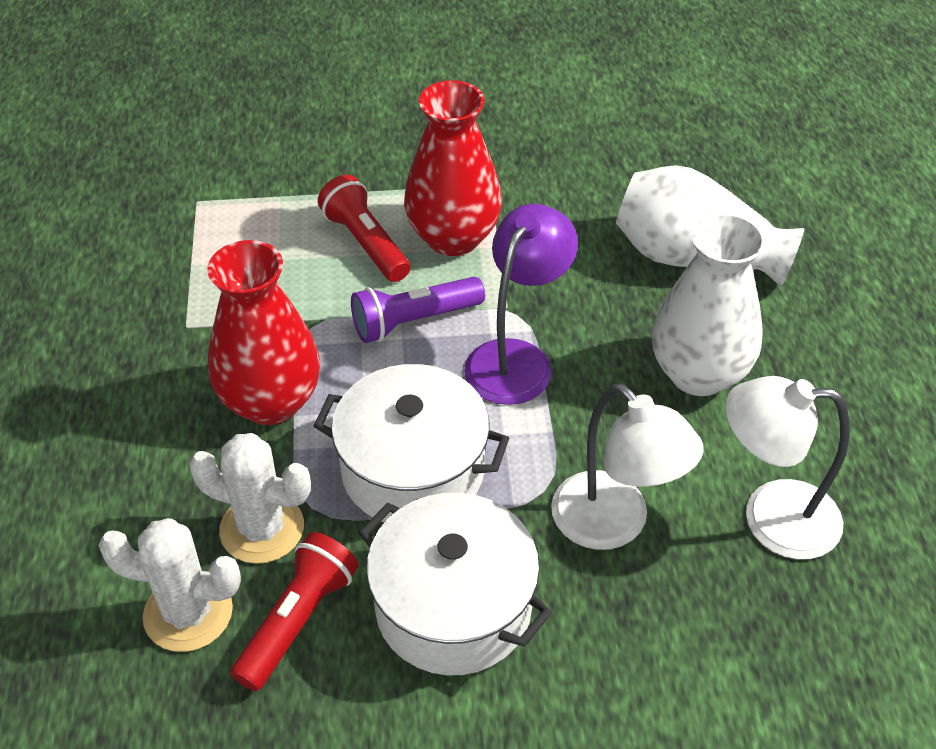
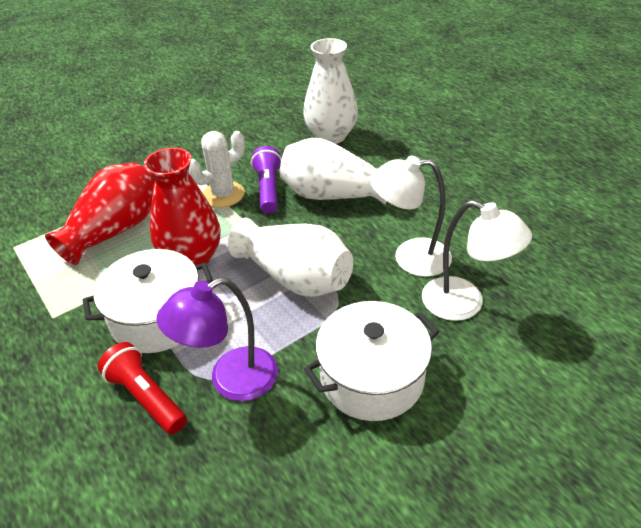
red flashlight: 2 -> 1
white cactus: 2 -> 1
white vase: 2 -> 3

